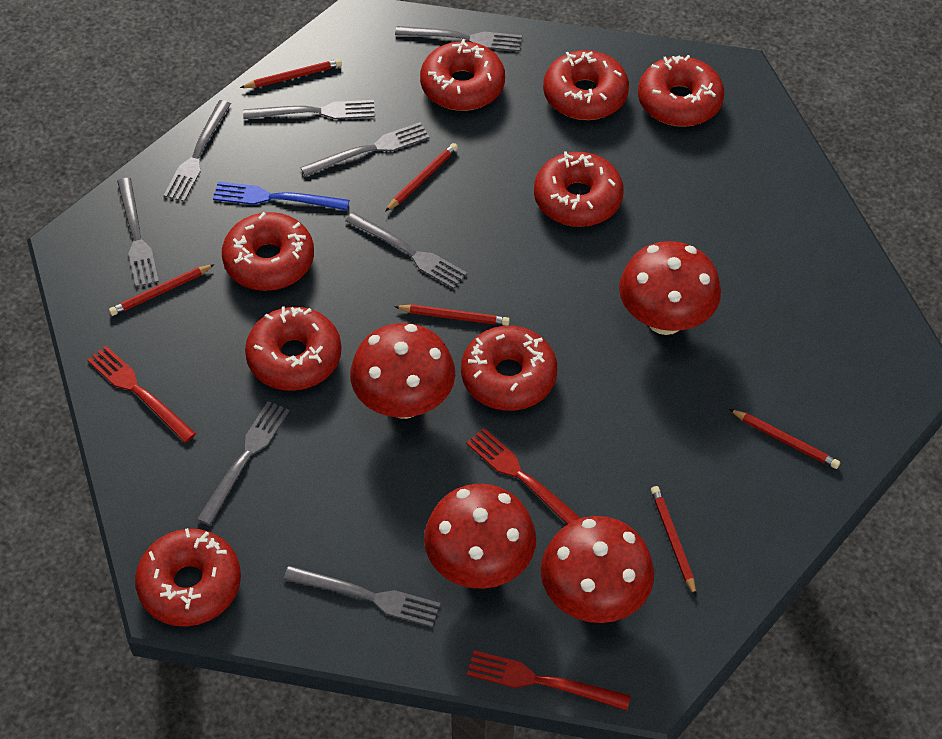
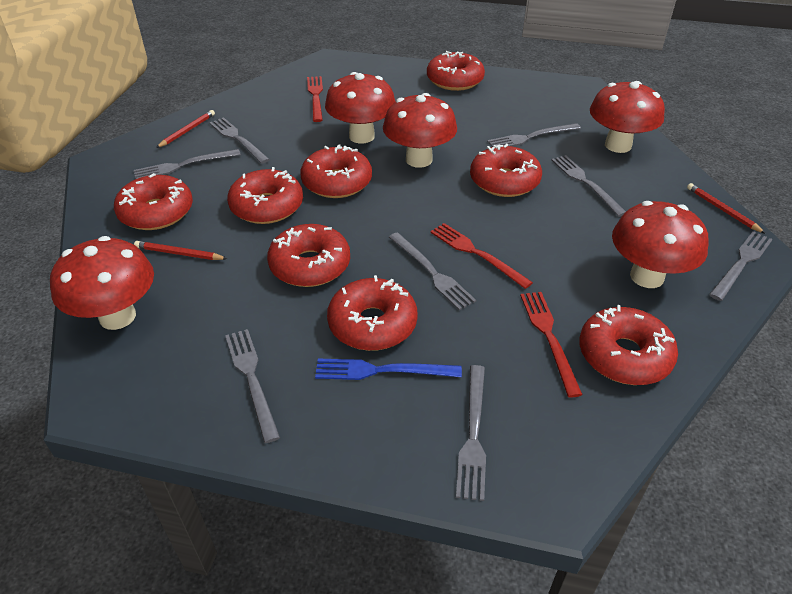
red mushroom: 4 -> 5
red pencil: 6 -> 3

